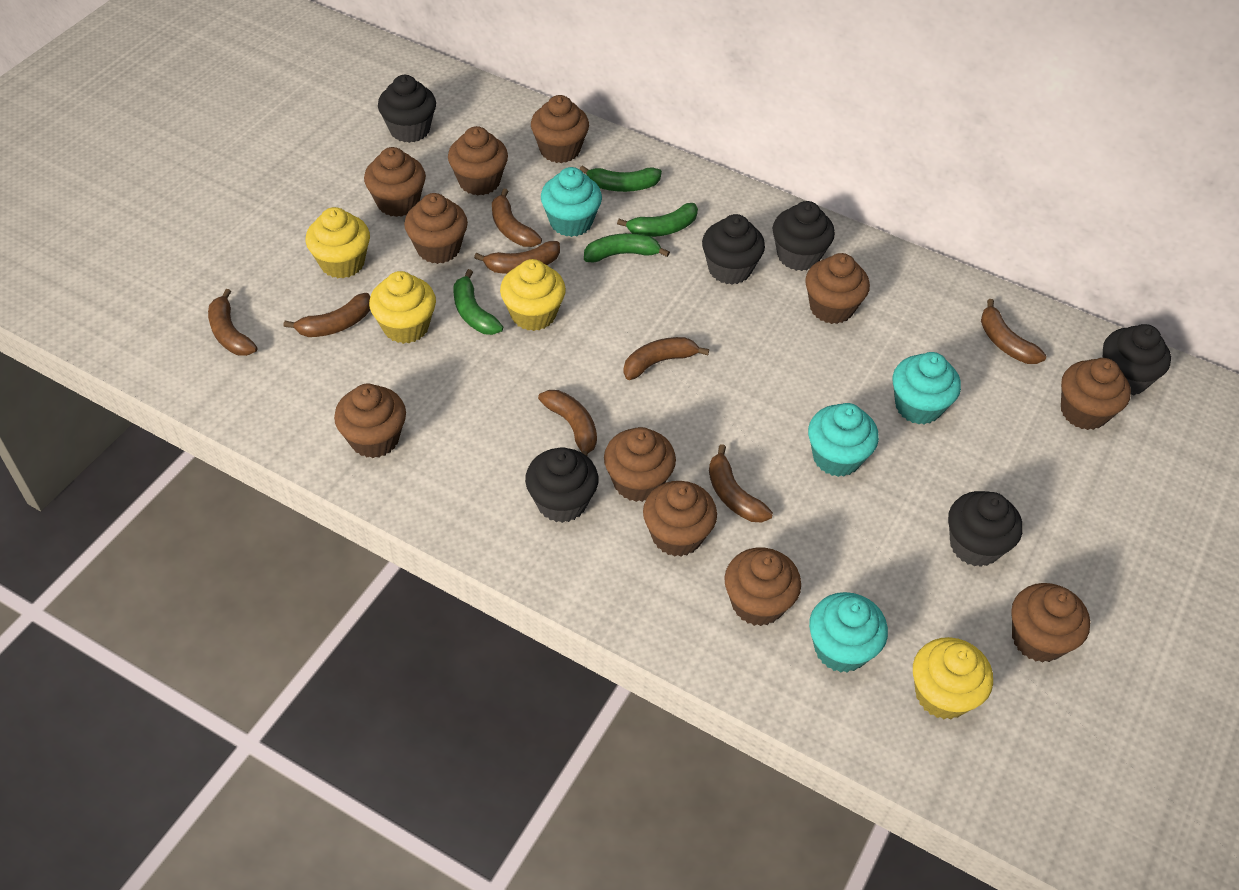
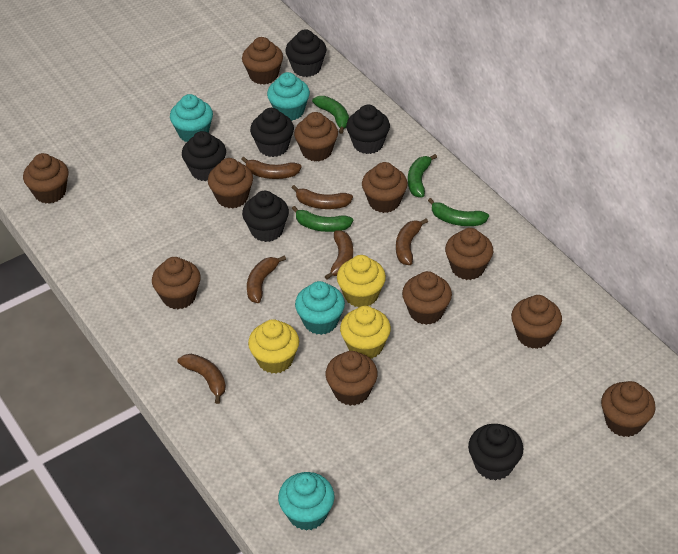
brown banana: 8 -> 6
yellow cupcake: 4 -> 3

